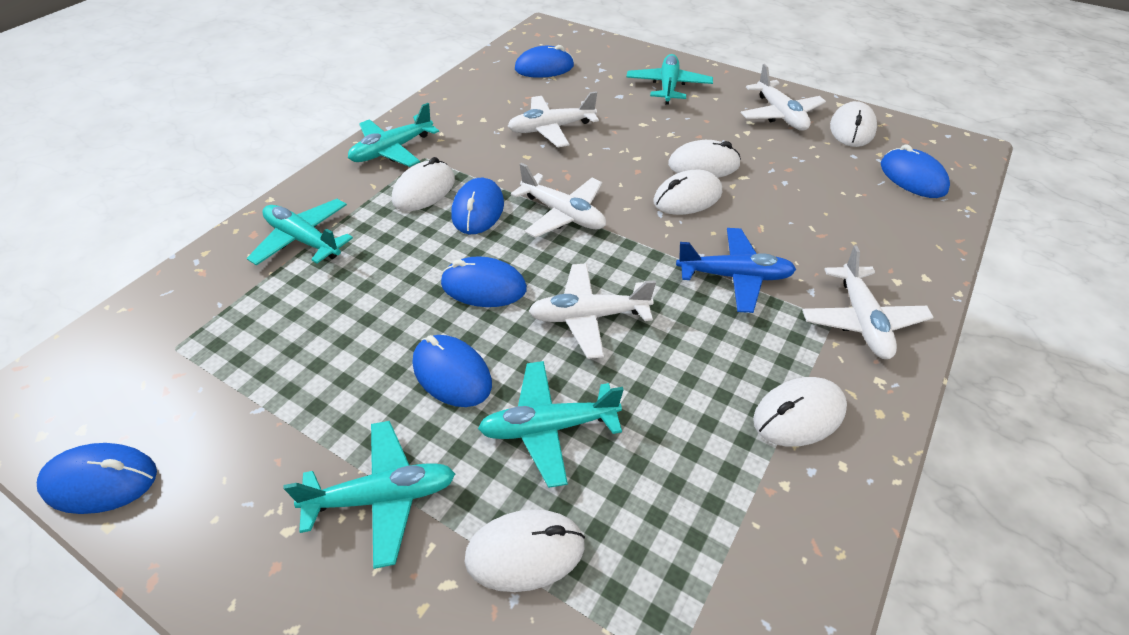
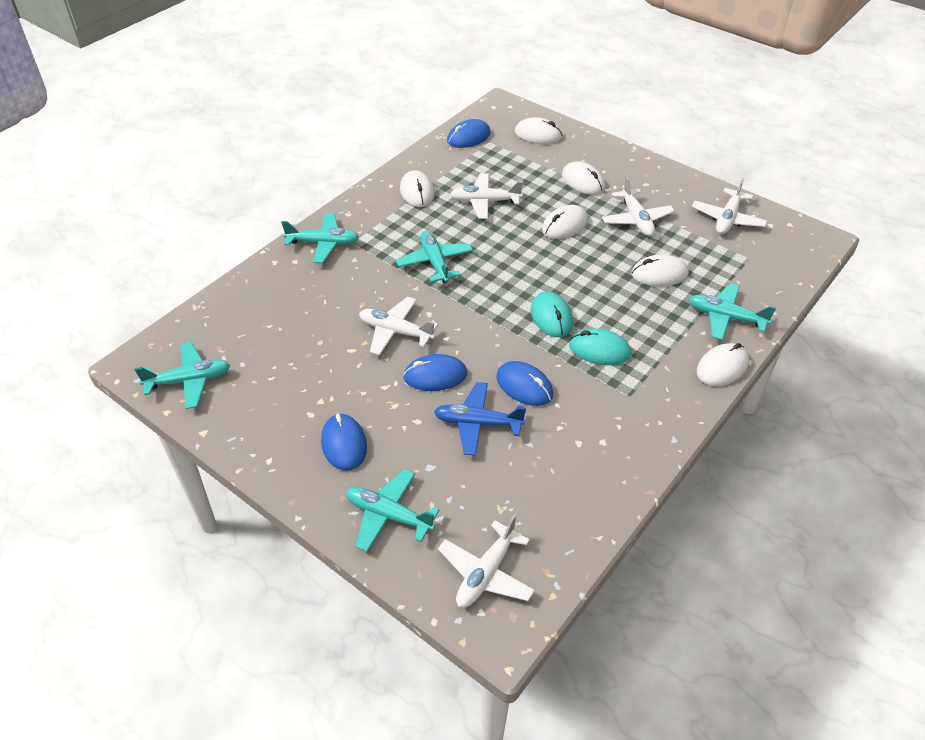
blue mouse: 6 -> 4
turquoise mouse: 0 -> 2

